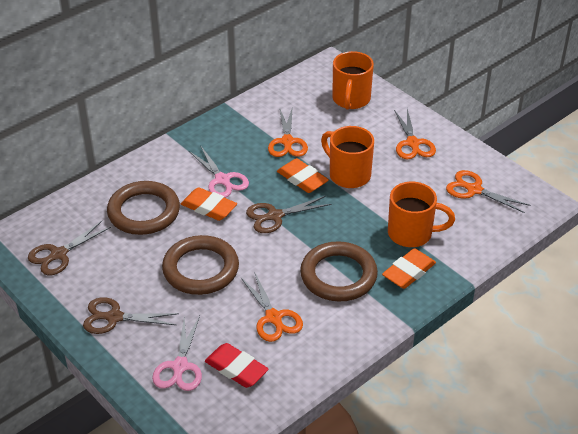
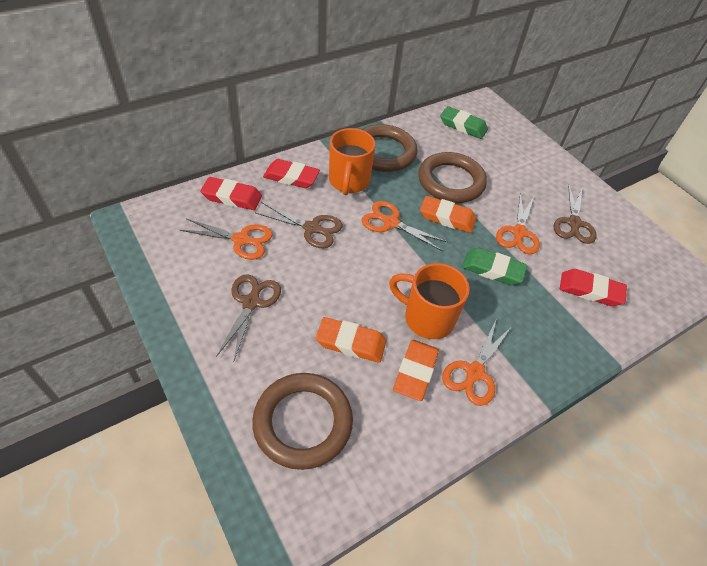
green eraser: 0 -> 2
orange mug: 3 -> 2
pink scissors: 2 -> 0
red eraser: 1 -> 3

